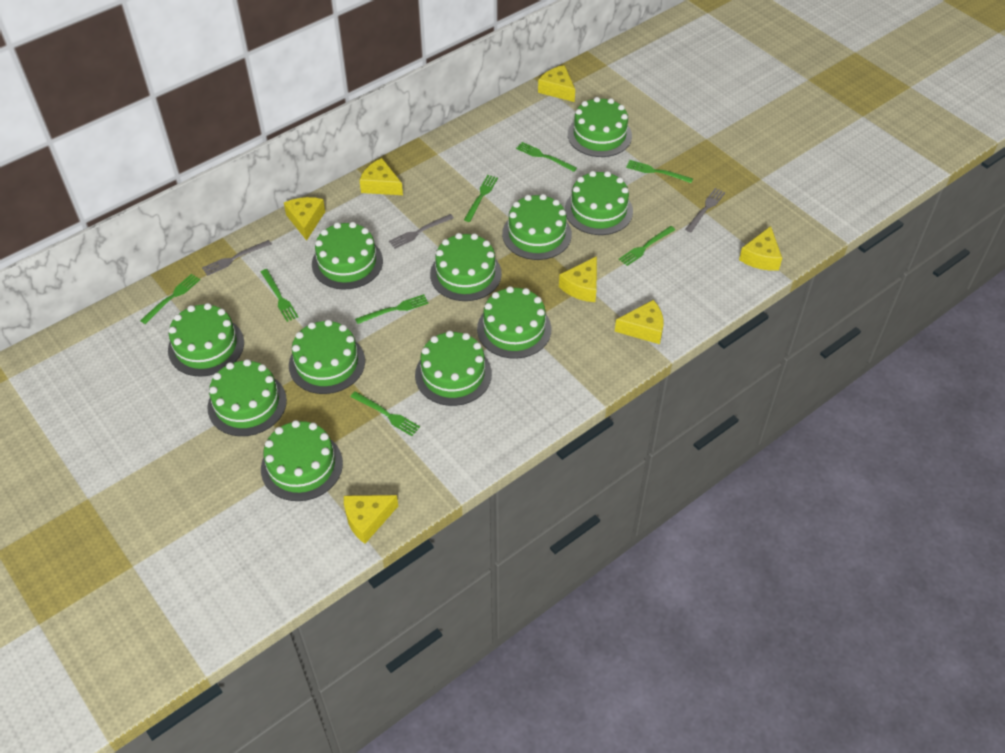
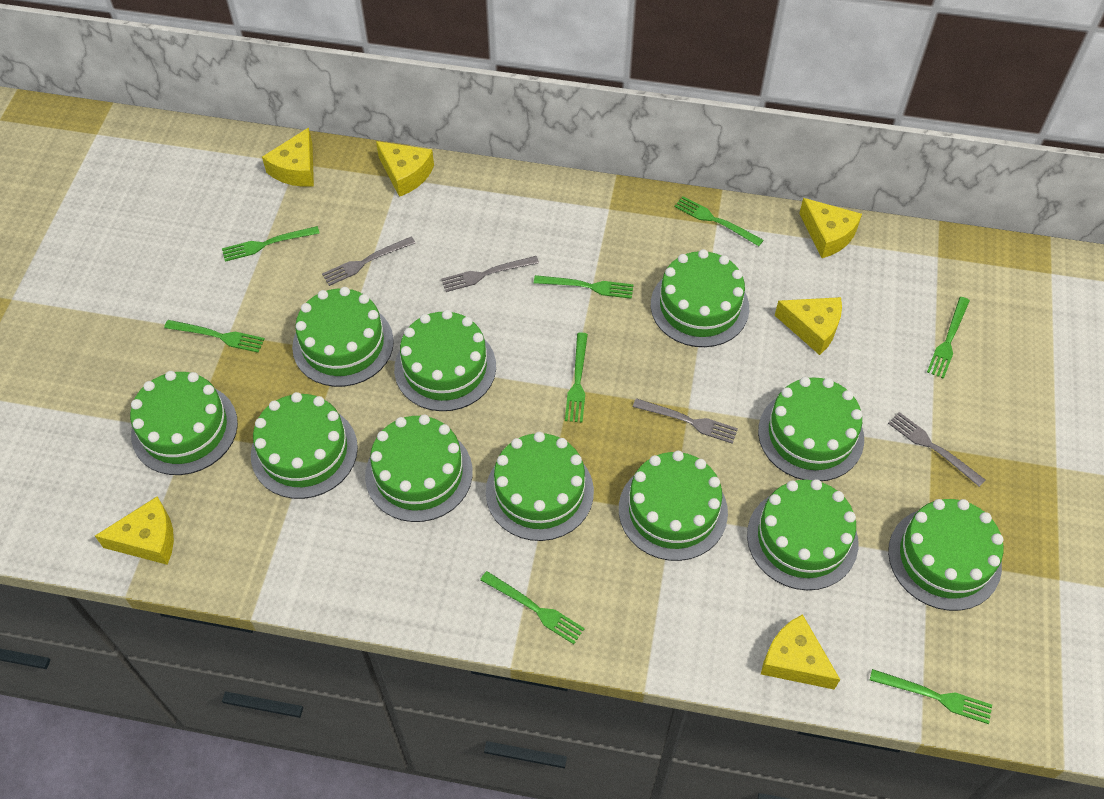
grey fork: 3 -> 4
yellow cheese: 7 -> 6

